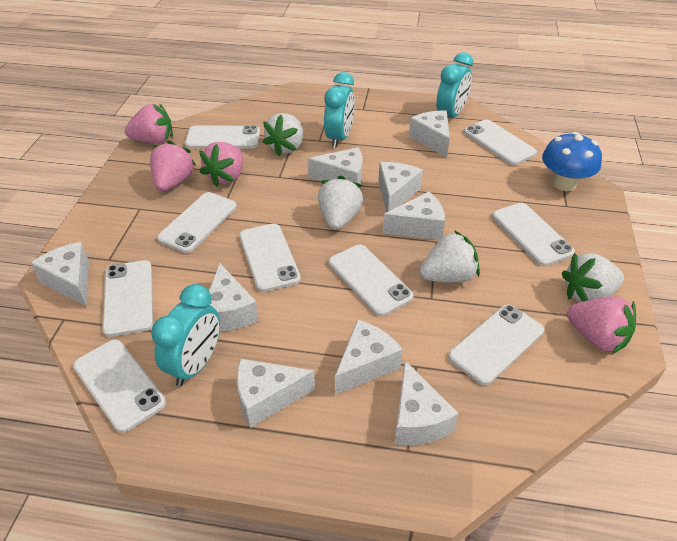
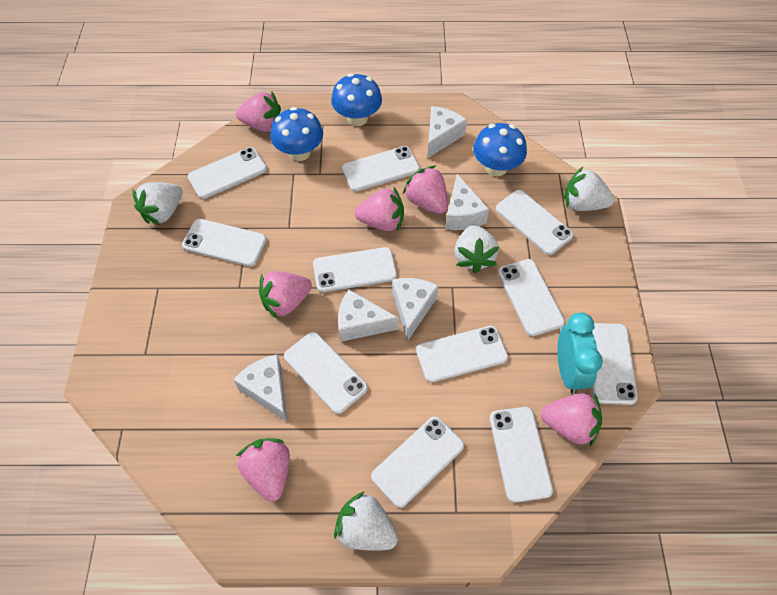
blue mushroom: 1 -> 3
pink strawberry: 4 -> 6
turquoise clock: 3 -> 1
white cheese: 9 -> 5
white phone: 9 -> 11

